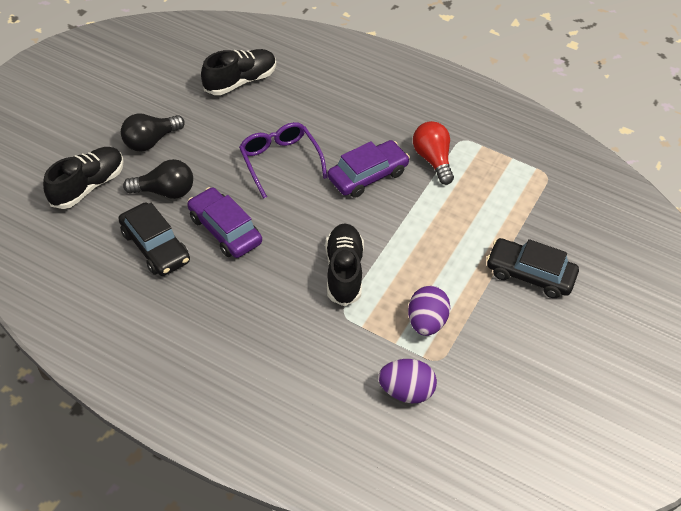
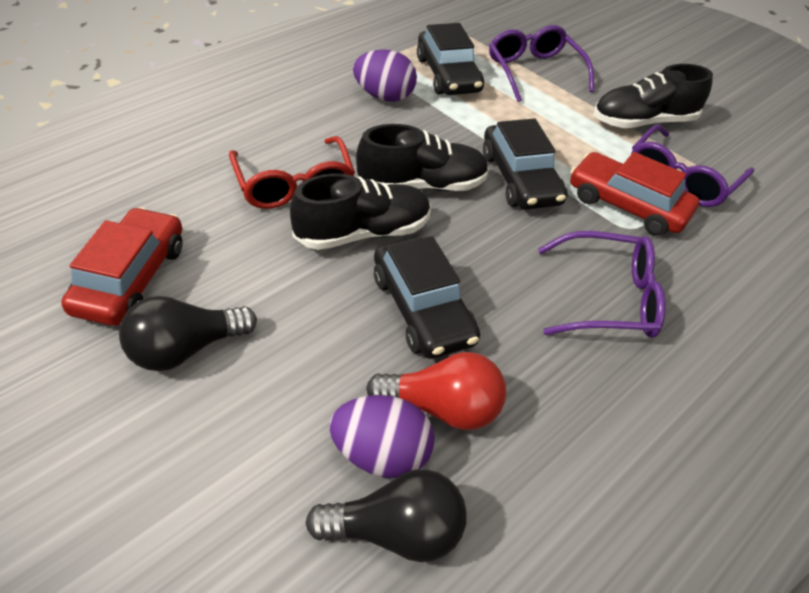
black car: 2 -> 3
purple car: 2 -> 0
purple glasses: 1 -> 3
red car: 0 -> 2
red glasses: 0 -> 1

